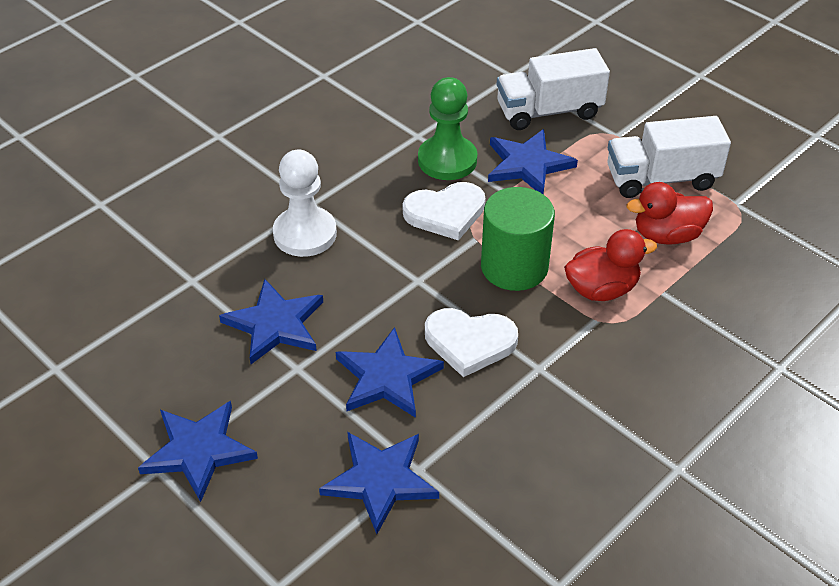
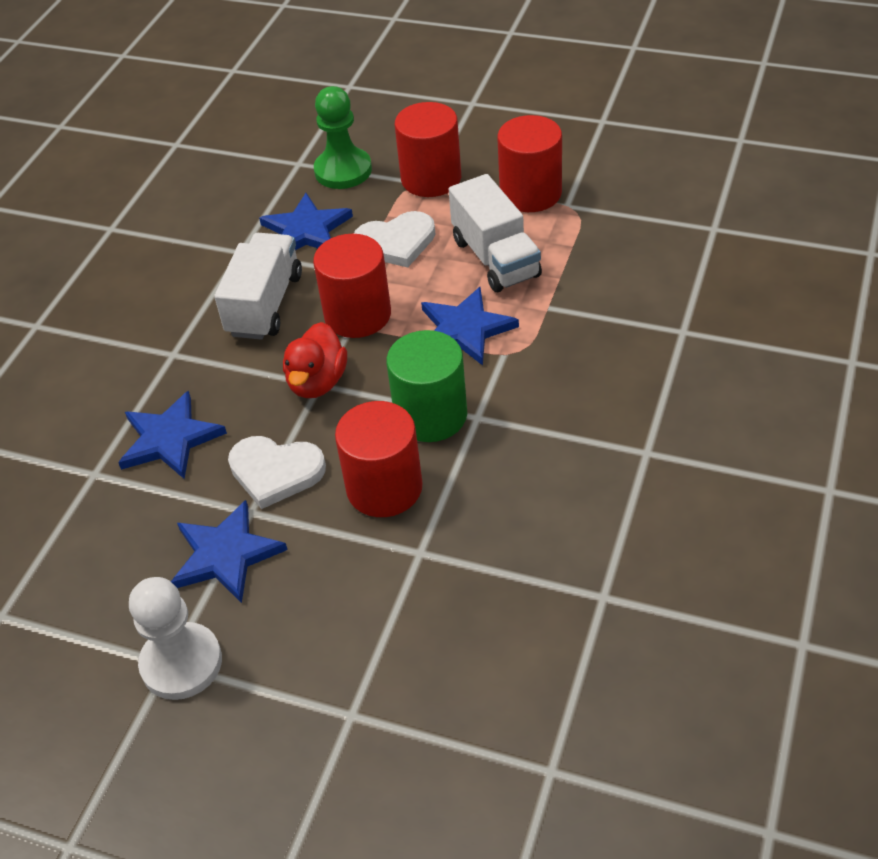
blue star: 5 -> 4
red cylinder: 0 -> 4
red duck: 2 -> 1

